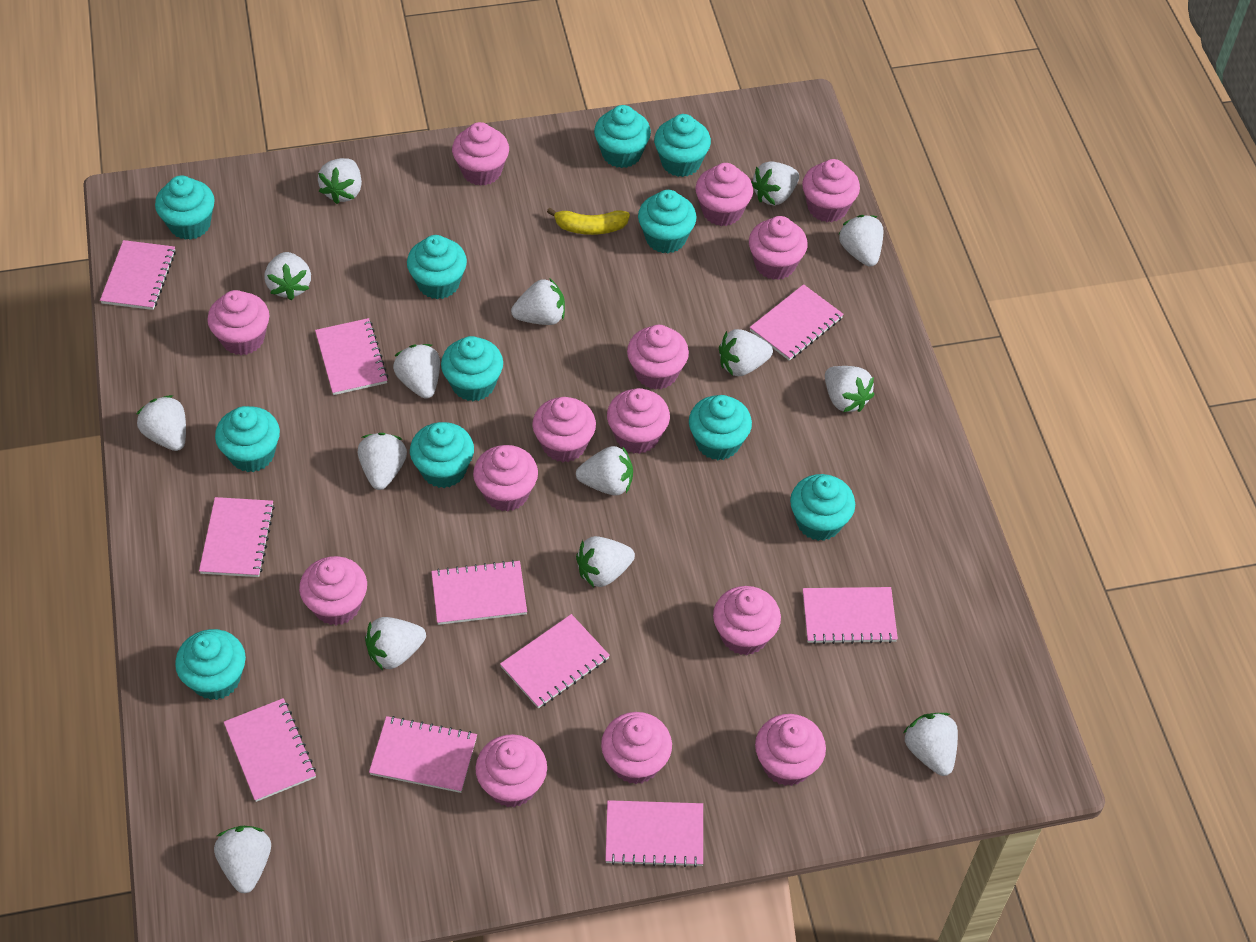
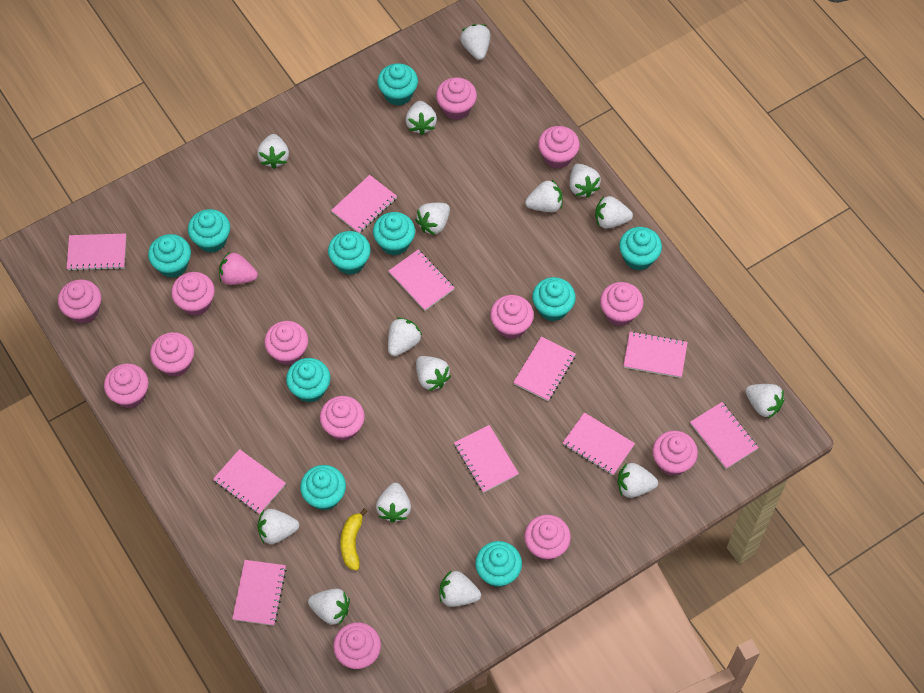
pink cupcake: 14 -> 13
pink strawberry: 0 -> 1
turquoise cupcake: 11 -> 10

